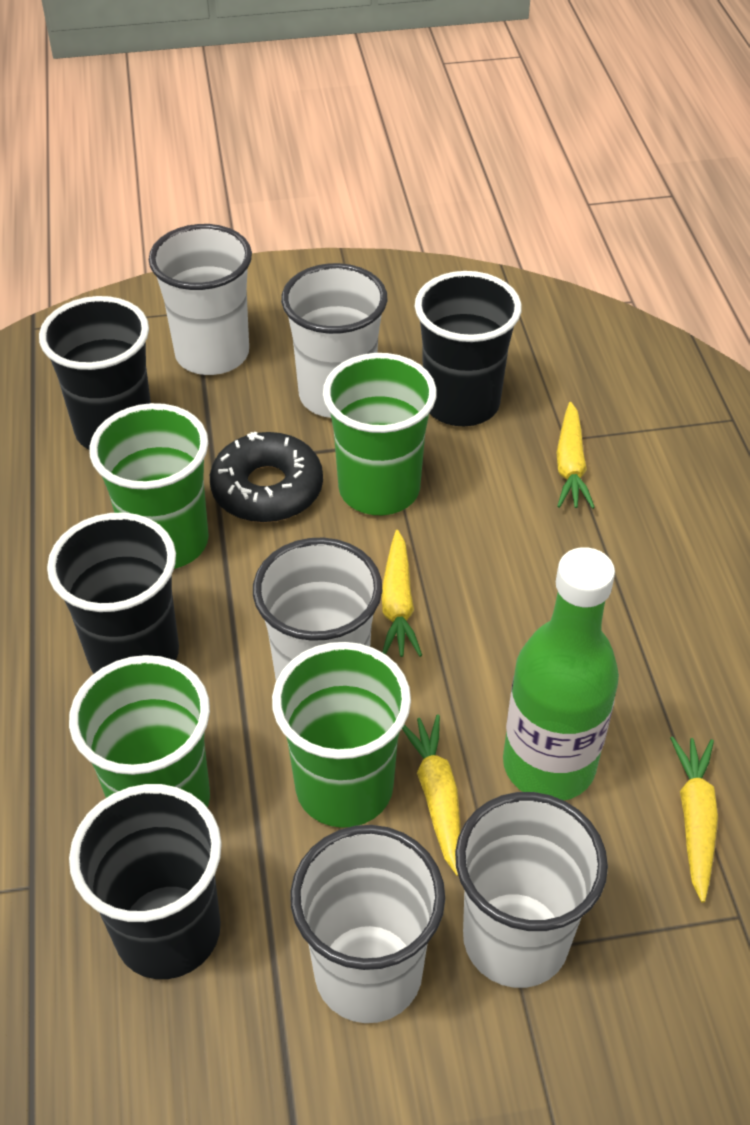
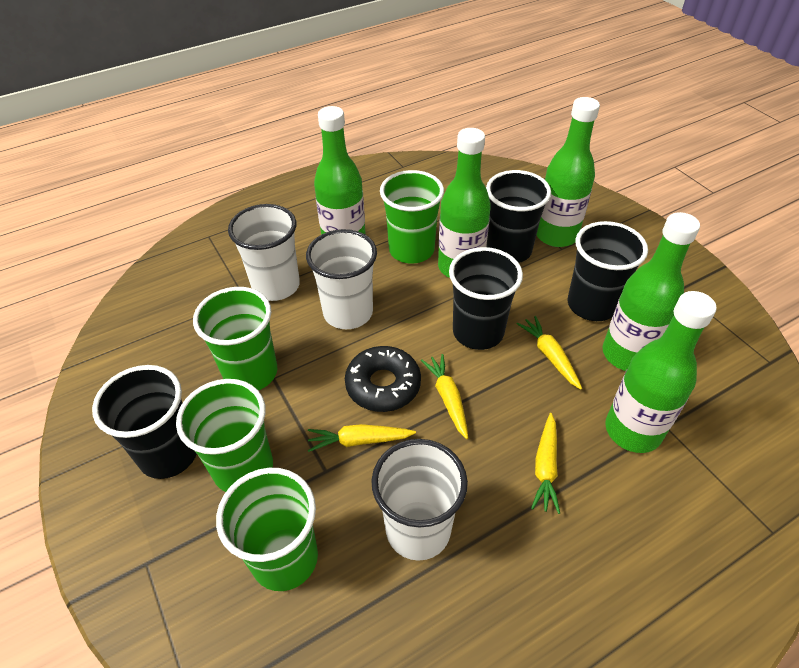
green bottle: 1 -> 5
white cup: 5 -> 3

